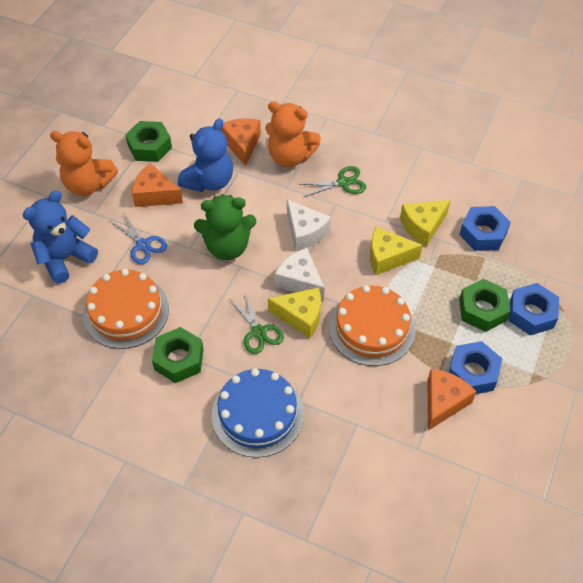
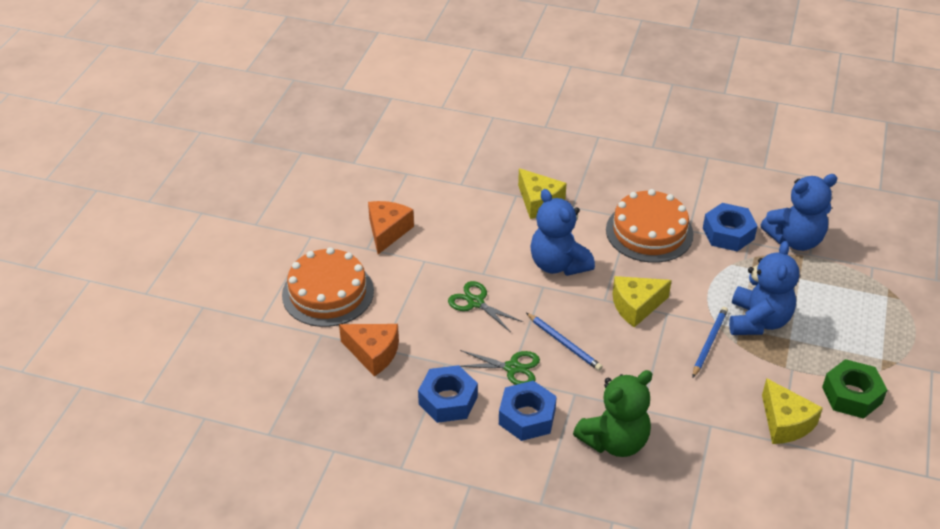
blue cake: 1 -> 0
blue pencil: 0 -> 2
blue scissors: 1 -> 0
blue teddy bear: 2 -> 3
green nut: 3 -> 1
orange cheese: 3 -> 2
orange teddy bear: 2 -> 0
white cheese: 2 -> 0

